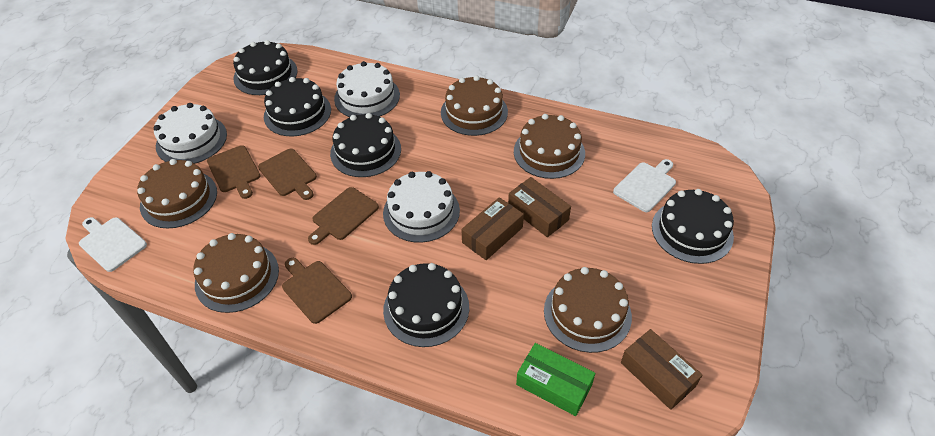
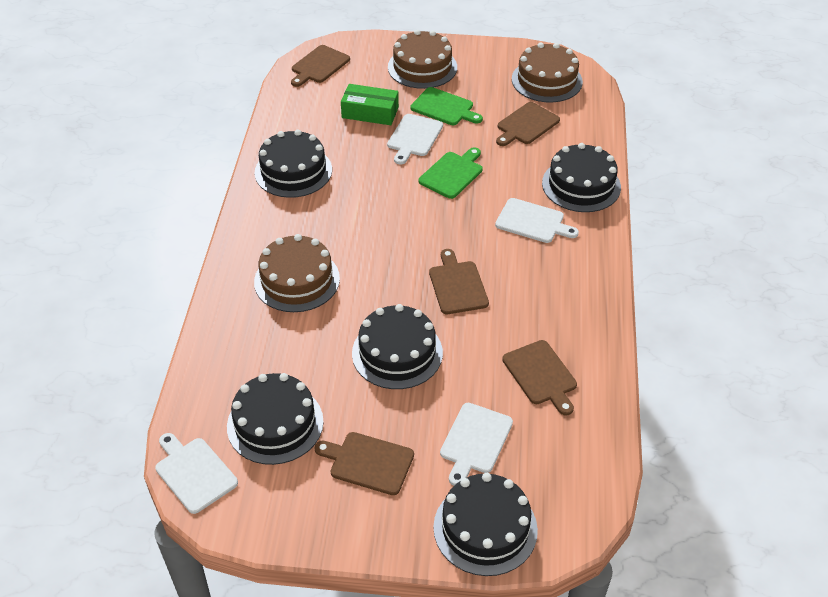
brown box: 3 -> 0
brown cake: 5 -> 3
brown cutting board: 4 -> 5
green cutting board: 0 -> 2
white cake: 3 -> 0
white cutting board: 2 -> 4

